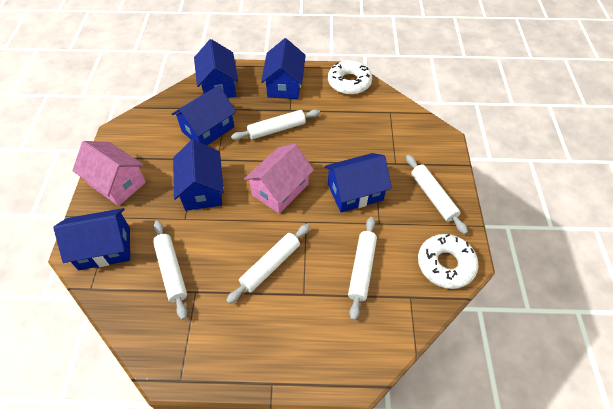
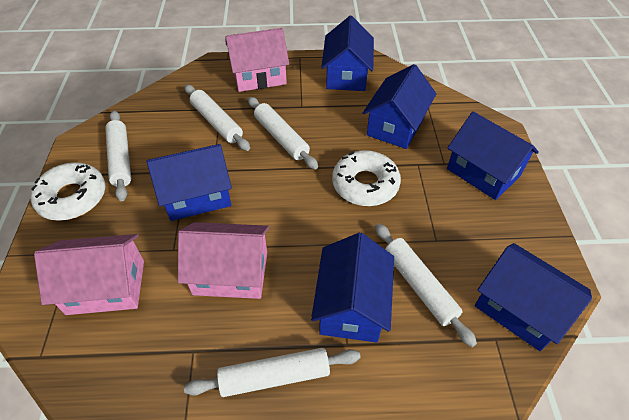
pink house: 2 -> 3

